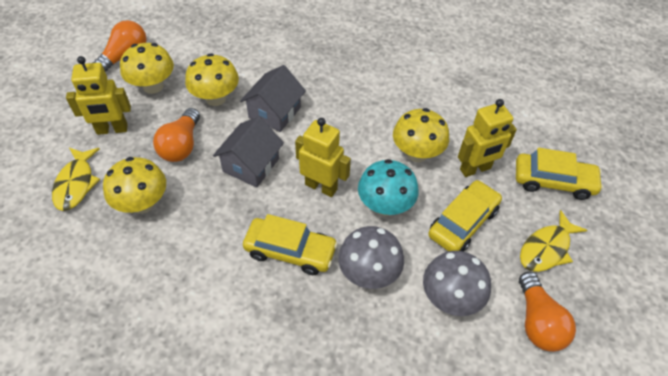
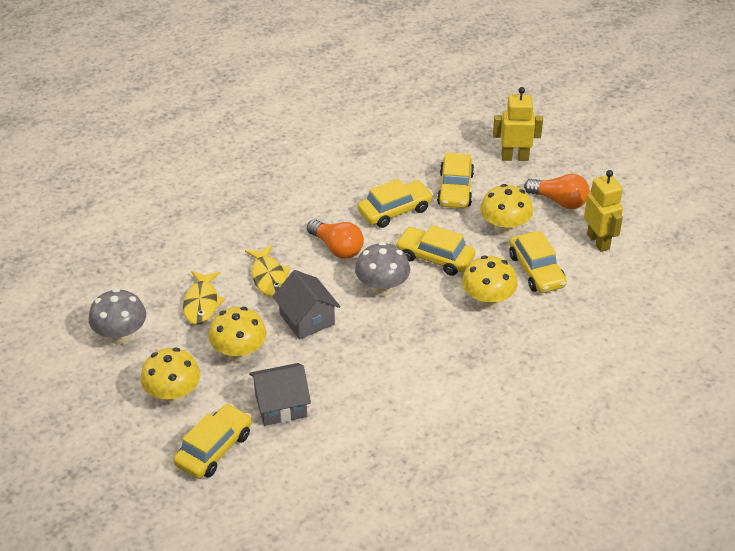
orange light bulb: 3 -> 2
turquoise mushroom: 1 -> 0
yellow car: 3 -> 5
yellow robot: 3 -> 2

